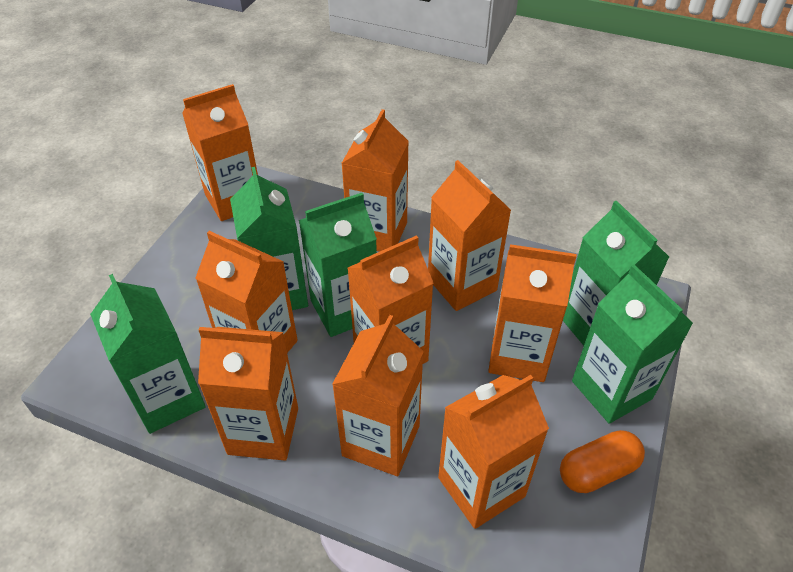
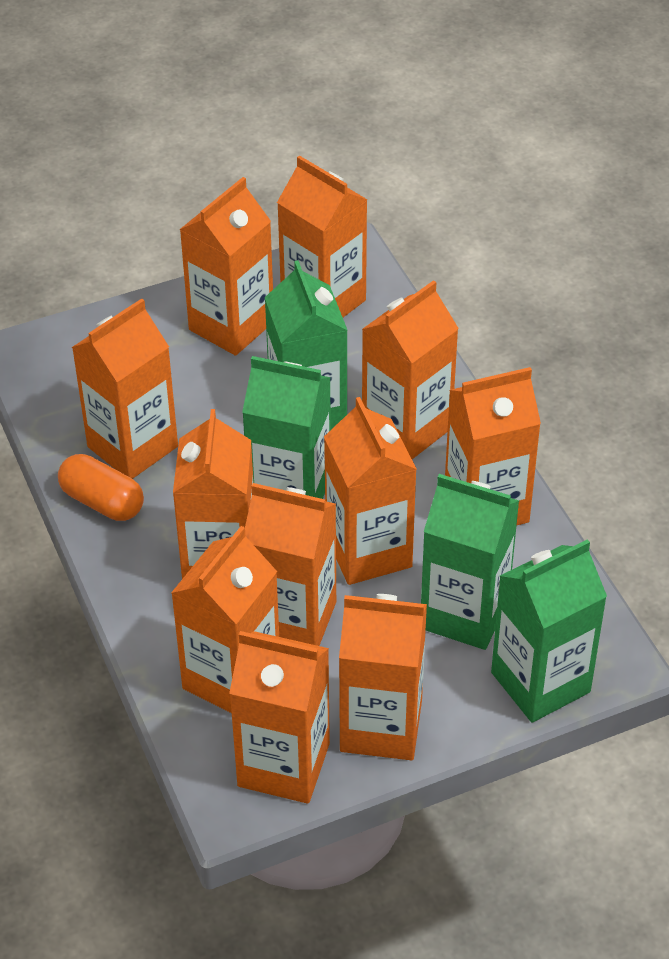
green carton: 5 -> 4
orange carton: 9 -> 11

